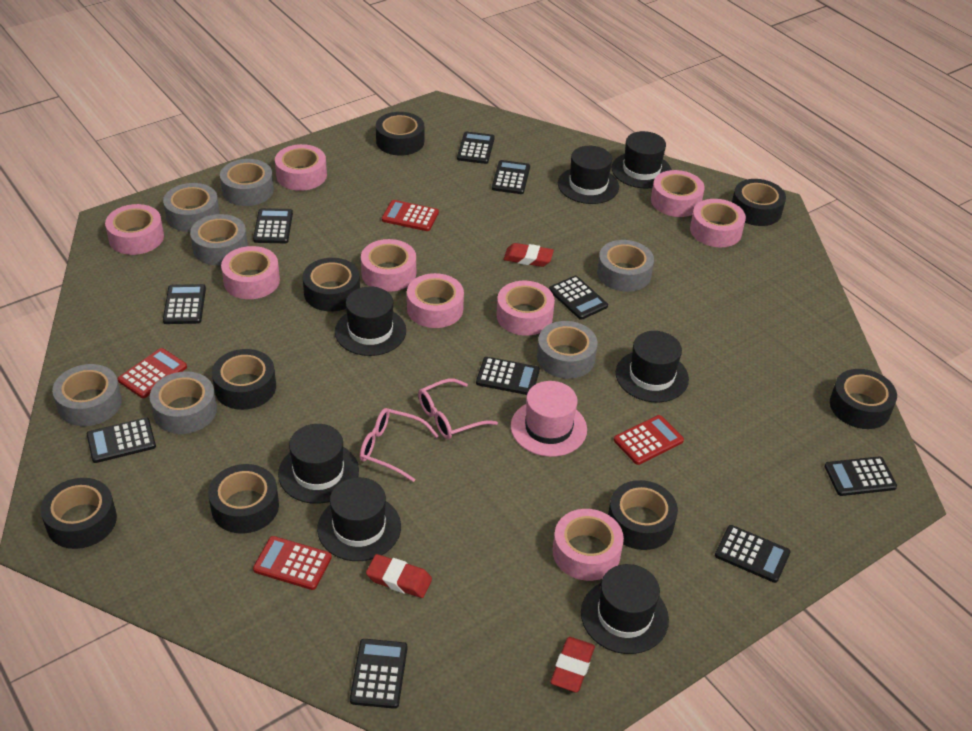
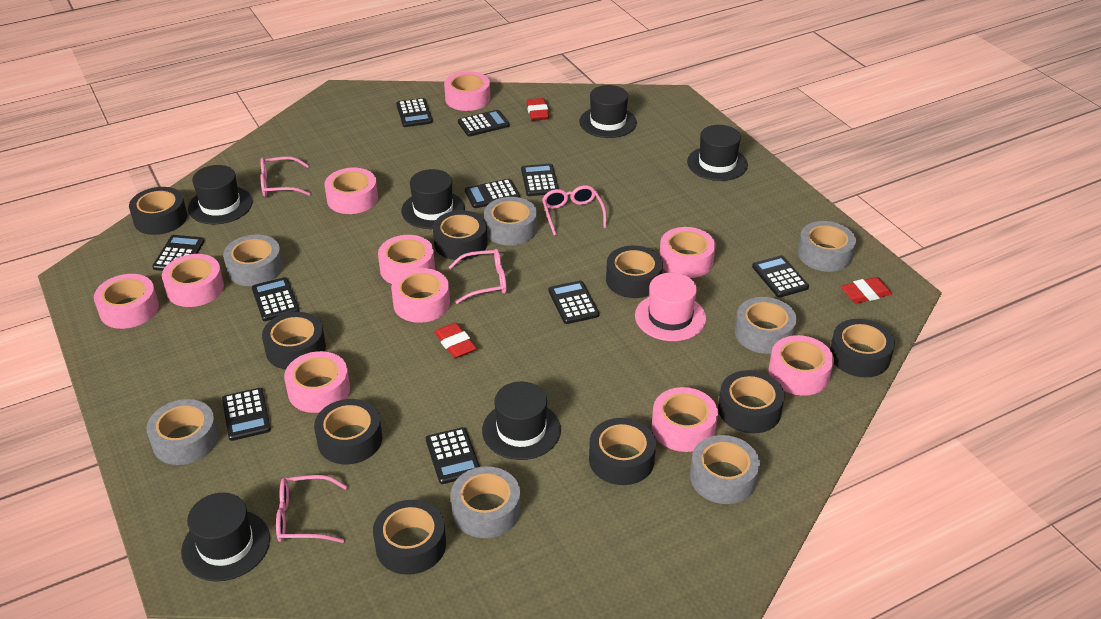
black hat: 7 -> 6
black tape: 8 -> 9
pink glasses: 2 -> 4
pink tape: 9 -> 10
red calculator: 4 -> 0

